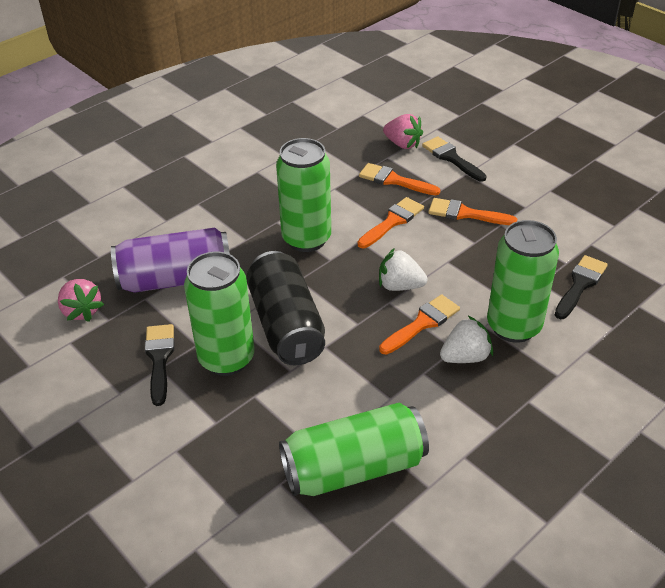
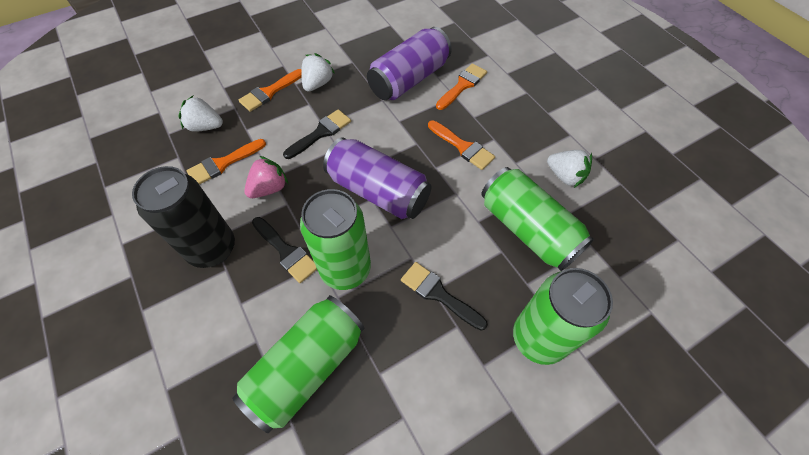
pink strawberry: 2 -> 1
purple can: 1 -> 2
white strawberry: 2 -> 3

